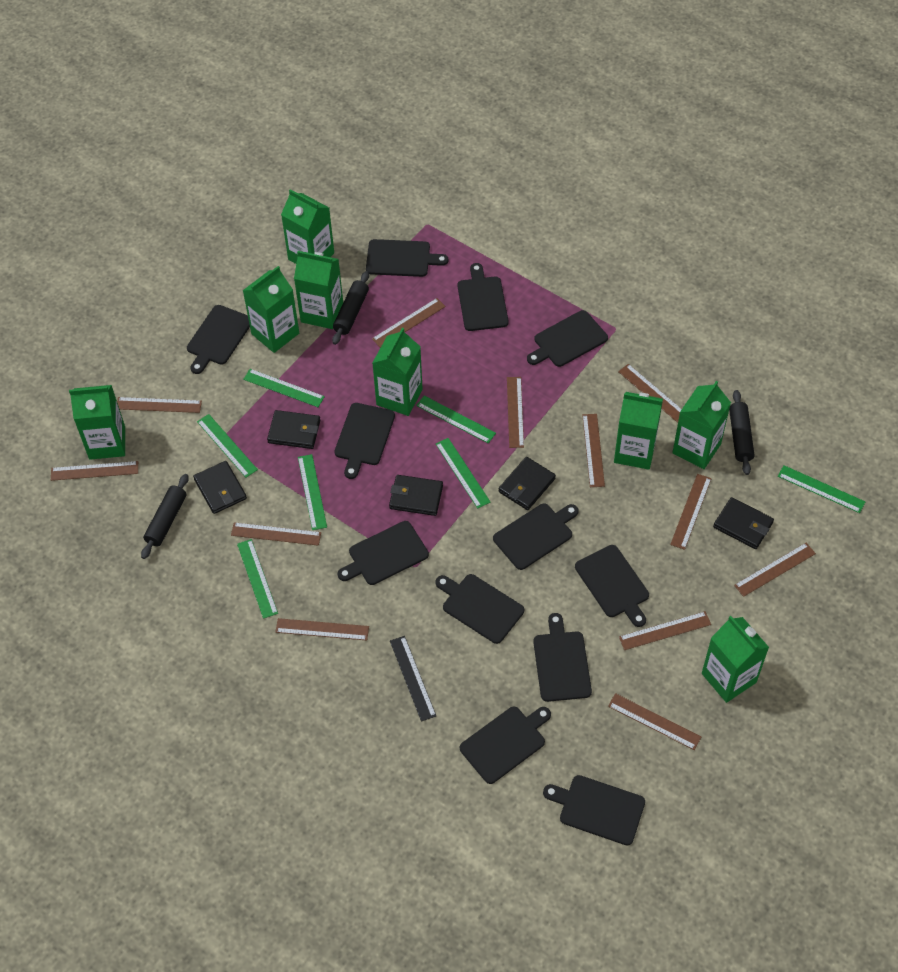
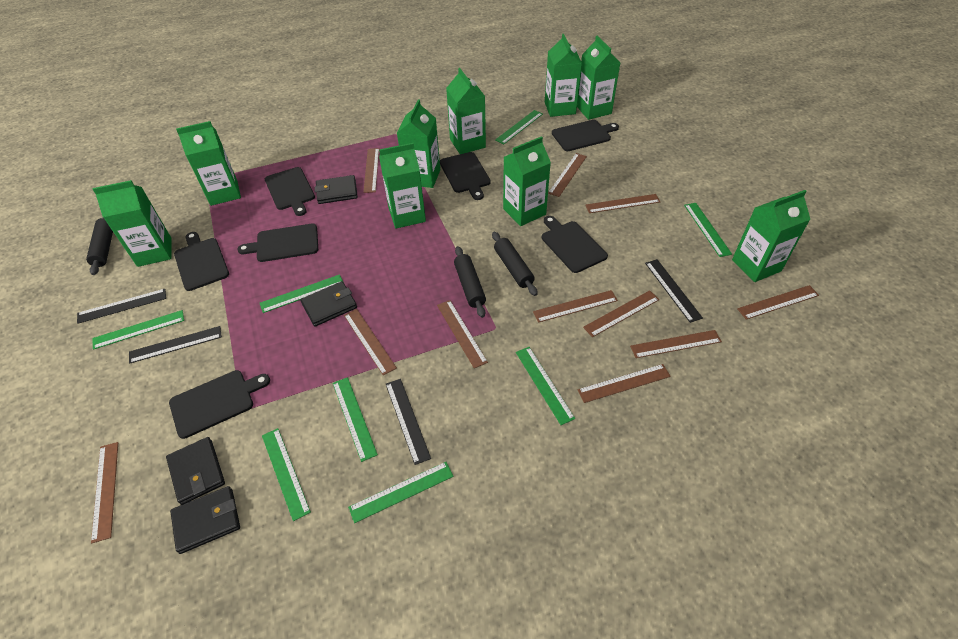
black cutting board: 12 -> 7
black ruler: 1 -> 4
black wallet: 5 -> 4
brown ruler: 12 -> 11
green carton: 8 -> 9
green ruler: 7 -> 8

